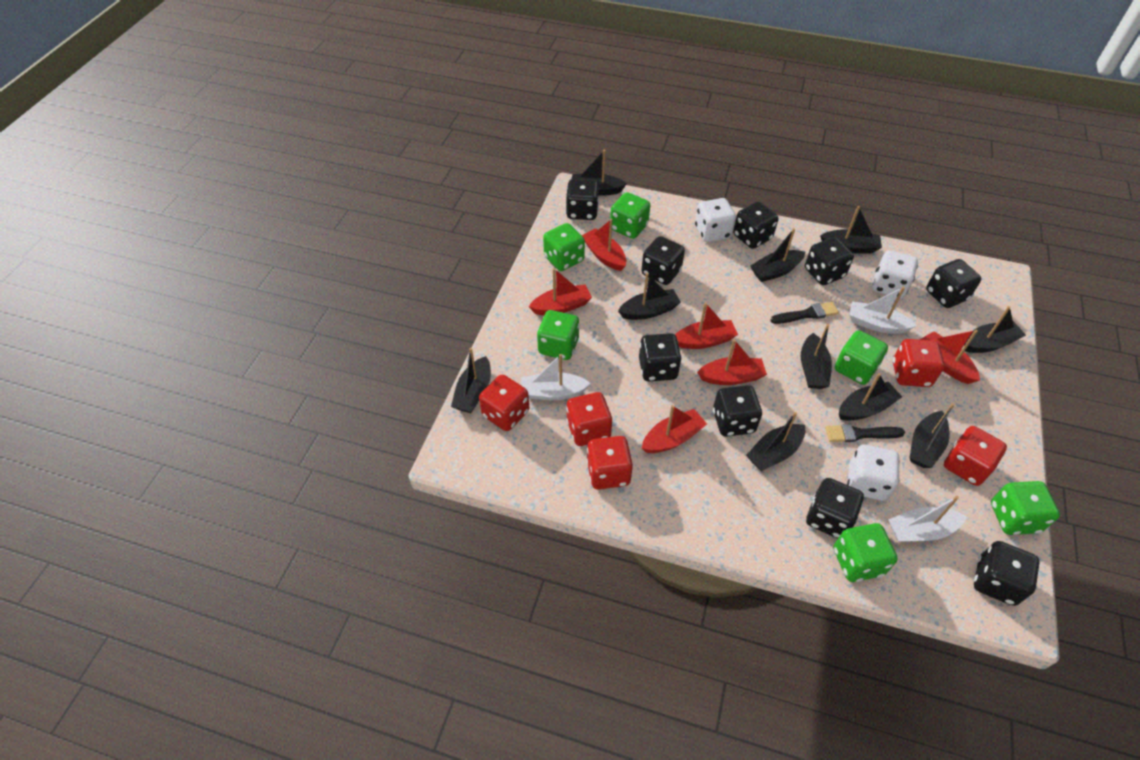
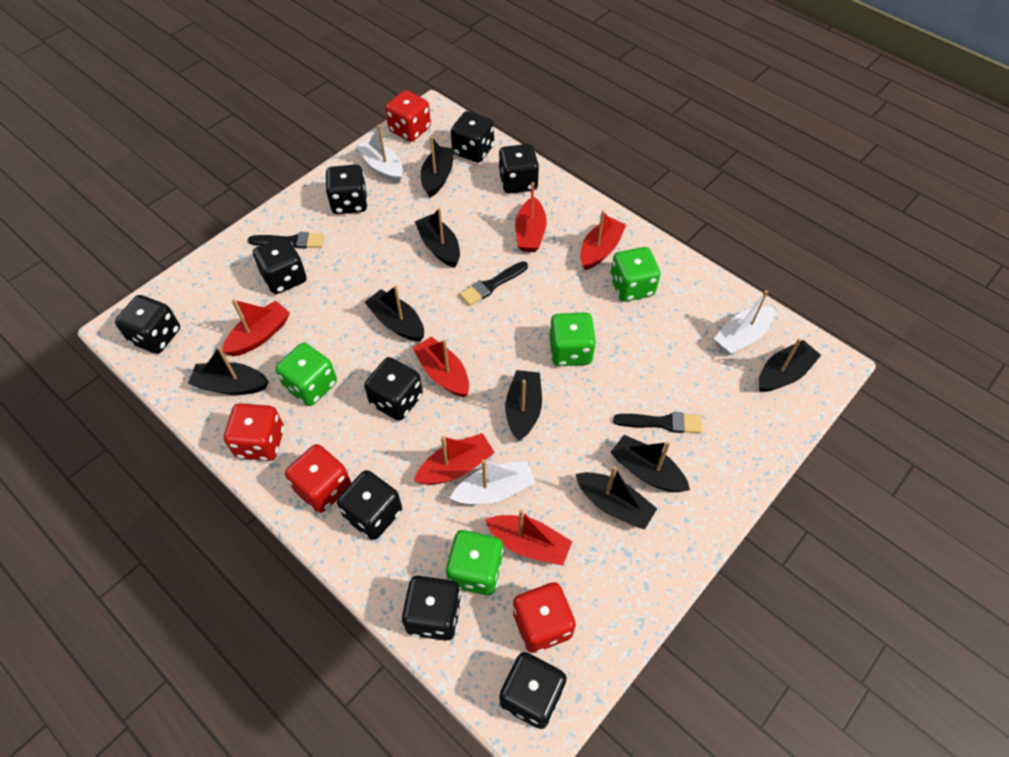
black boat: 10 -> 8
black brush: 2 -> 3
green dice: 6 -> 4
red dice: 5 -> 4
white dice: 3 -> 0

